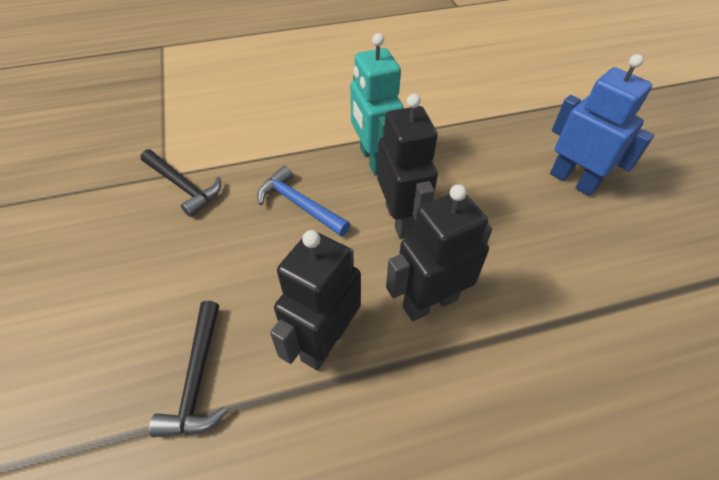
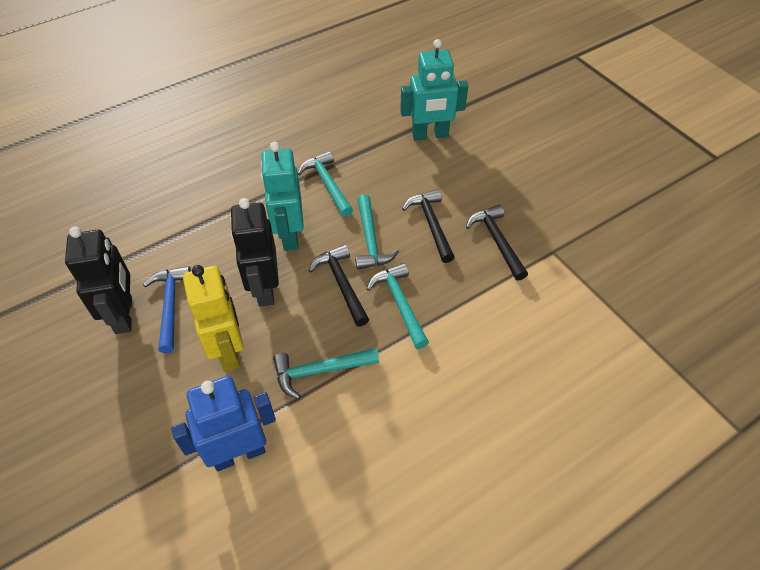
black hammer: 2 -> 3
black robot: 3 -> 2
turquoise hammer: 0 -> 4
turquoise robot: 1 -> 2
yellow robot: 0 -> 1

